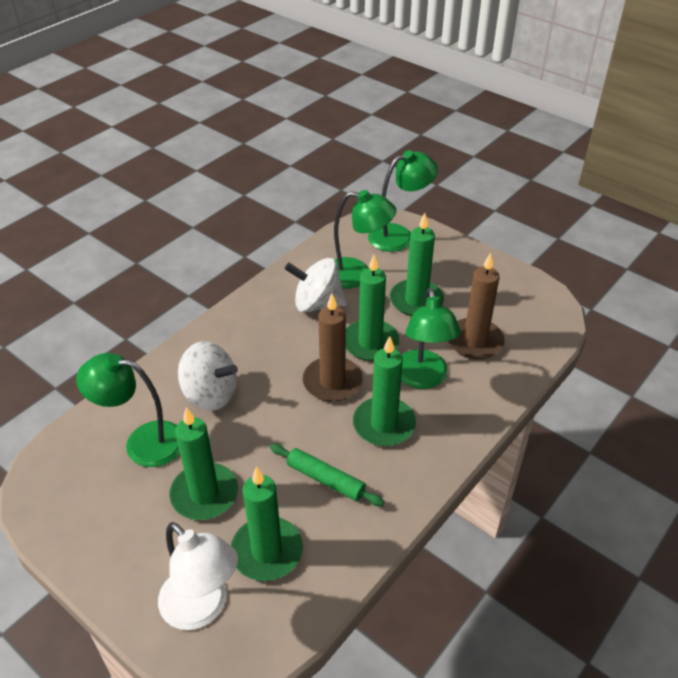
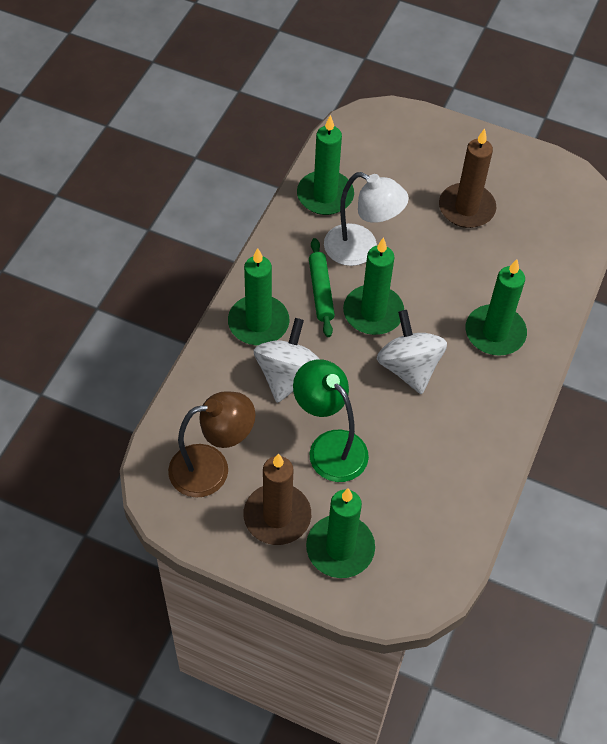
brown lamp: 0 -> 1
green lamp: 4 -> 1

